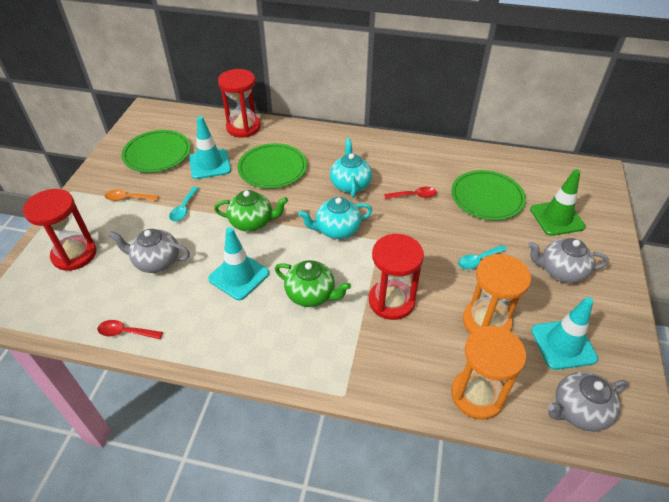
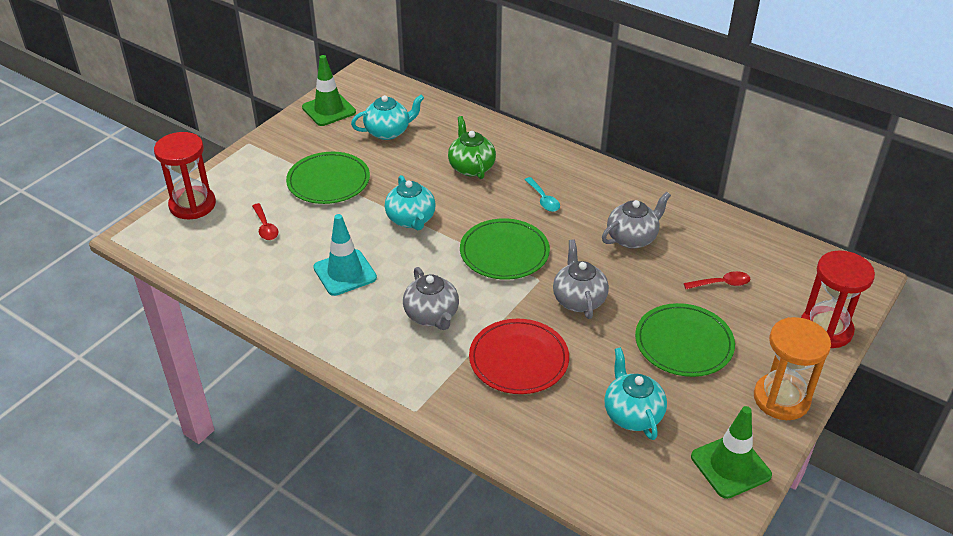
green teapot: 2 -> 1
green traffic cone: 1 -> 2
orange hourglass: 2 -> 1
orange spoon: 1 -> 0
red hourglass: 3 -> 2
red plate: 0 -> 1
turquoise spoon: 2 -> 1
turquoise teapot: 2 -> 3
turquoise traffic cone: 3 -> 1

